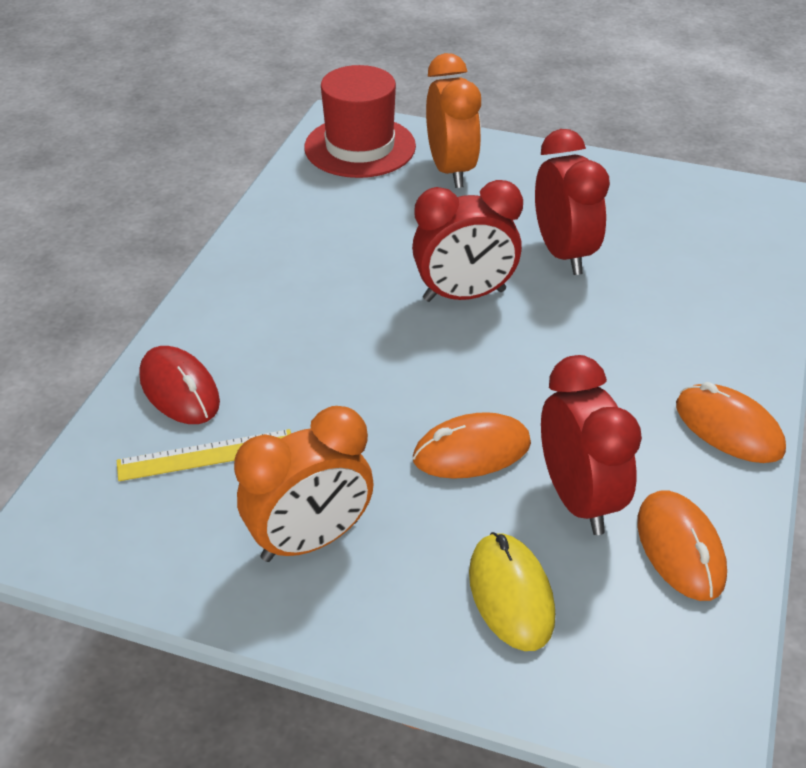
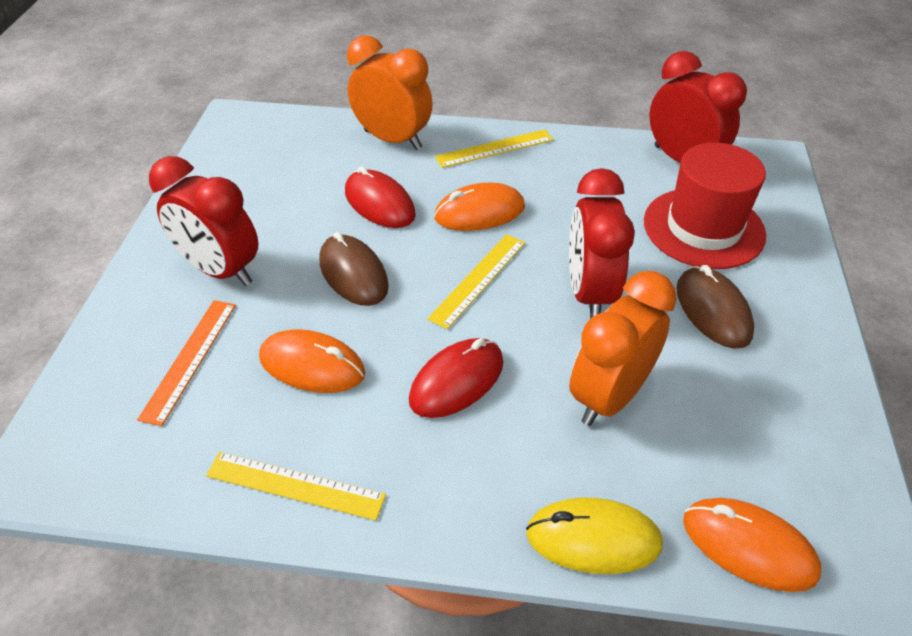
brown mouse: 0 -> 2
orange ruler: 0 -> 1
red mouse: 1 -> 2
yellow ruler: 1 -> 3

